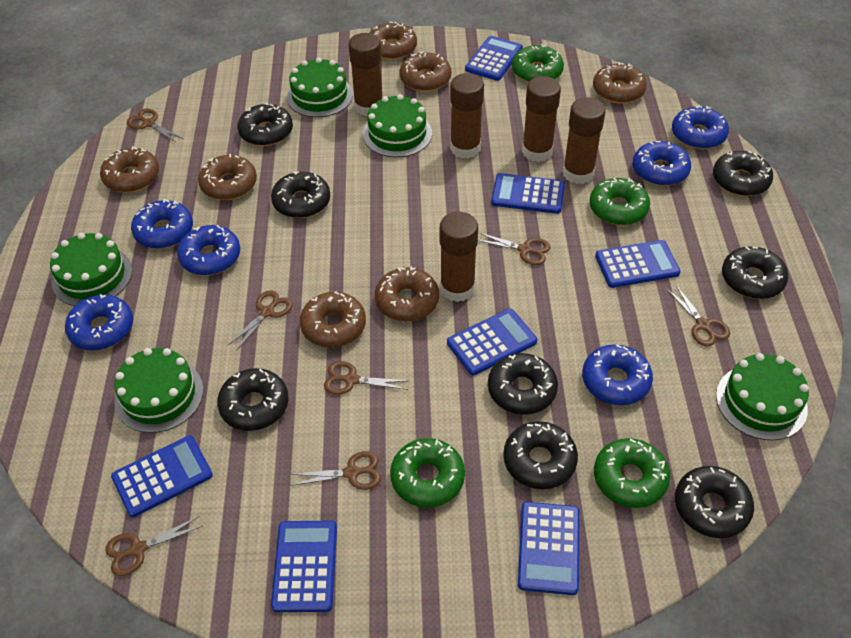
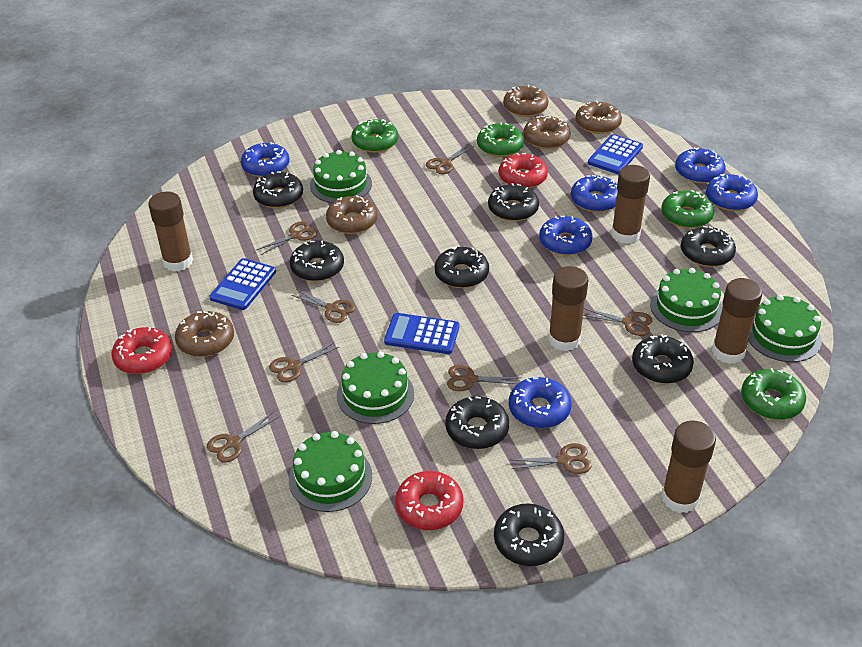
blue calculator: 7 -> 3
brown donut: 7 -> 5
brown scissors: 7 -> 8
red donut: 0 -> 3

